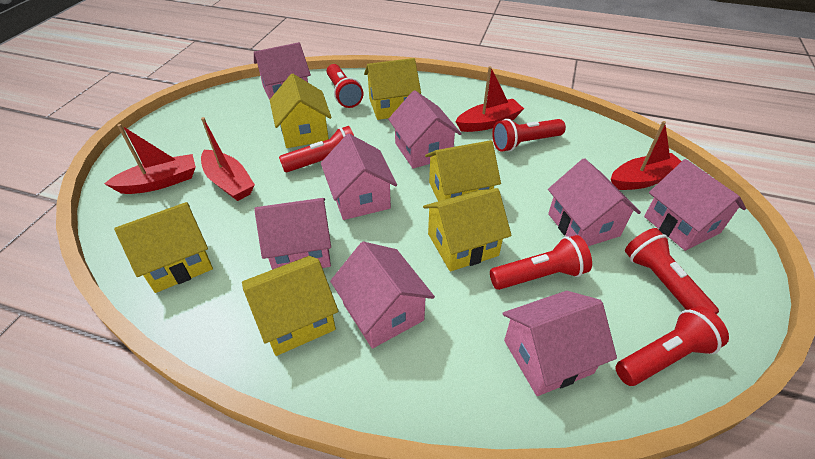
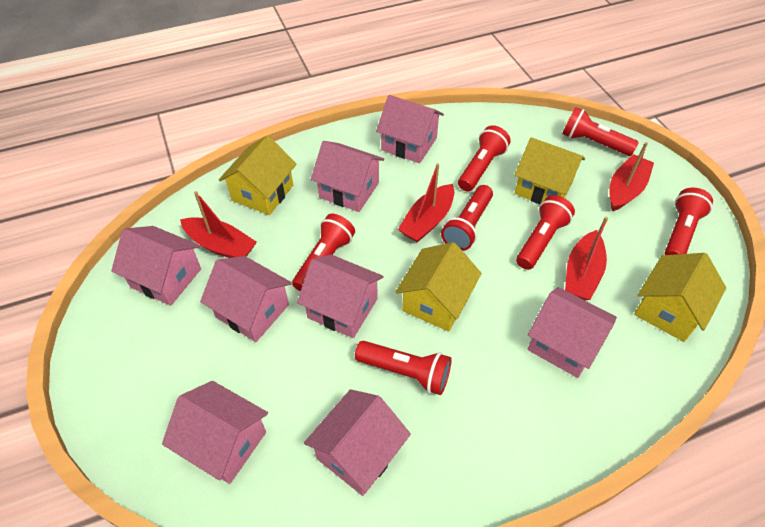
red flashlight: 6 -> 7
yellow house: 6 -> 4

